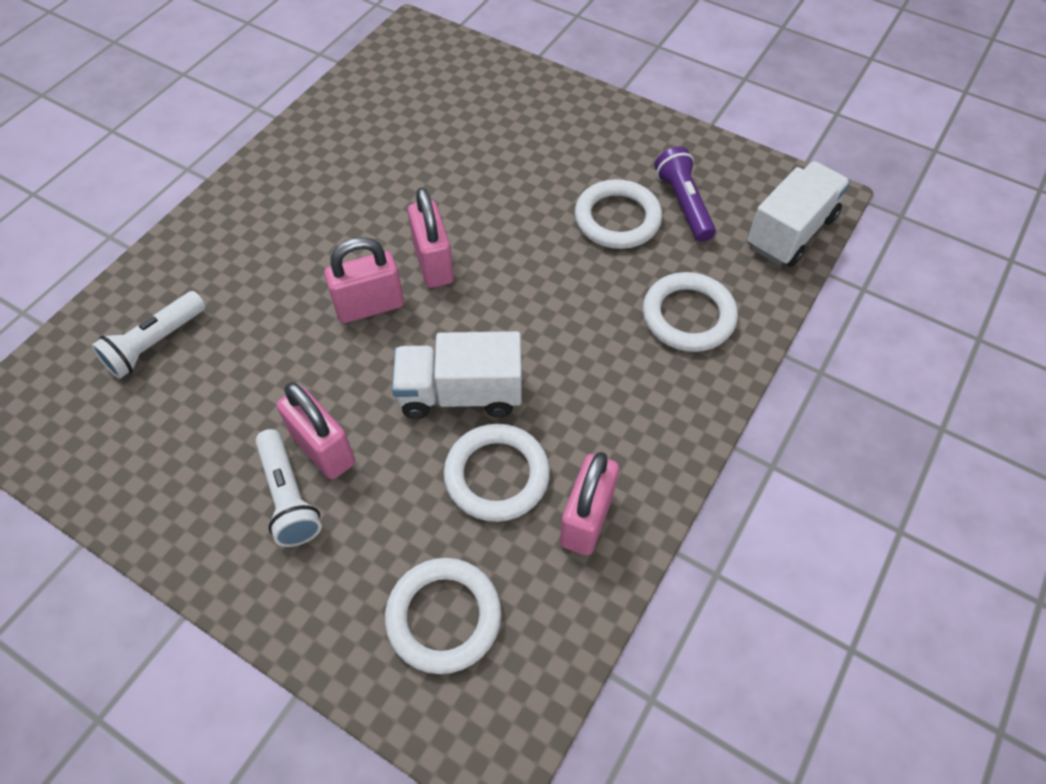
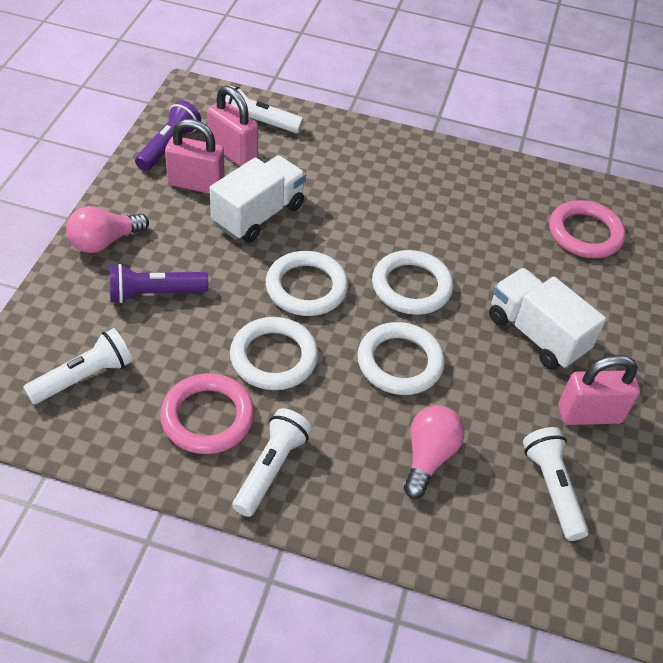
pink light bulb: 0 -> 2
pink padlock: 4 -> 3
pink ring: 0 -> 2
purple flashlight: 1 -> 2
white flashlight: 2 -> 4

